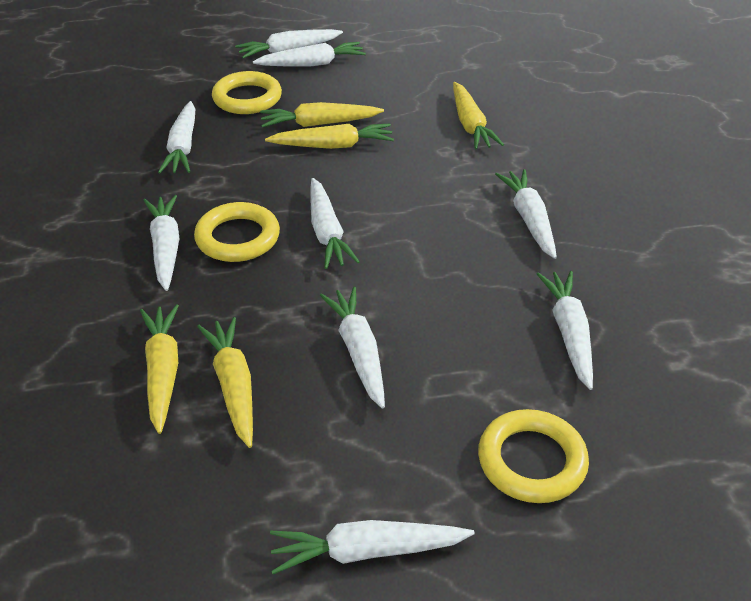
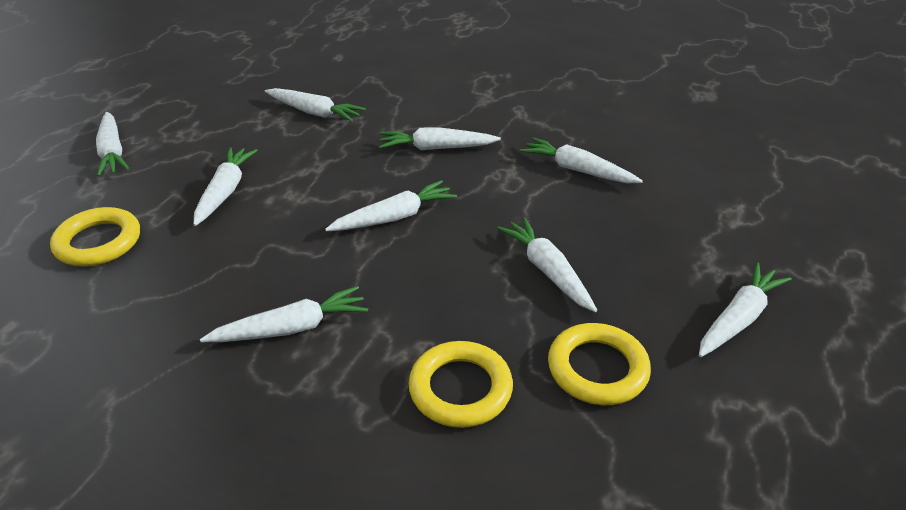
yellow carrot: 5 -> 0

